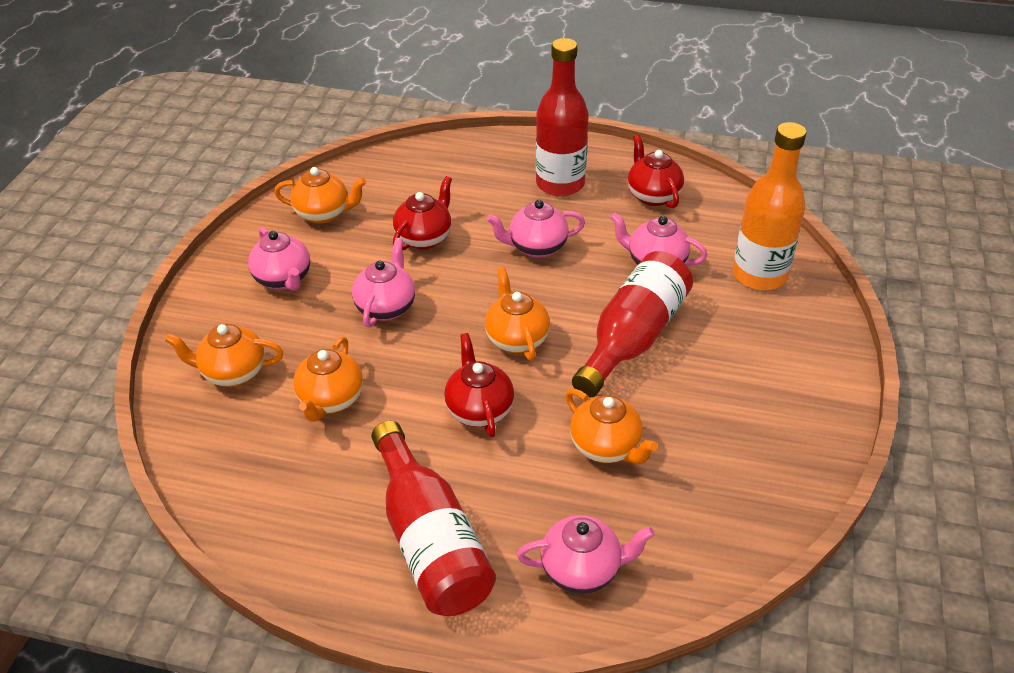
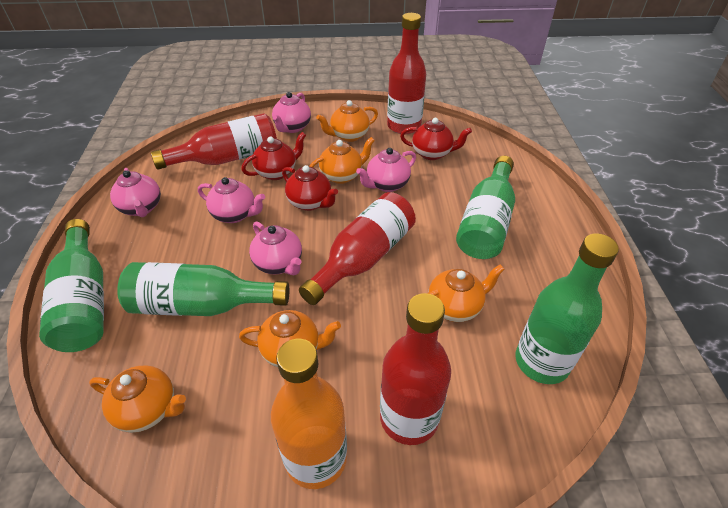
green bottle: 0 -> 4
red bottle: 3 -> 4

